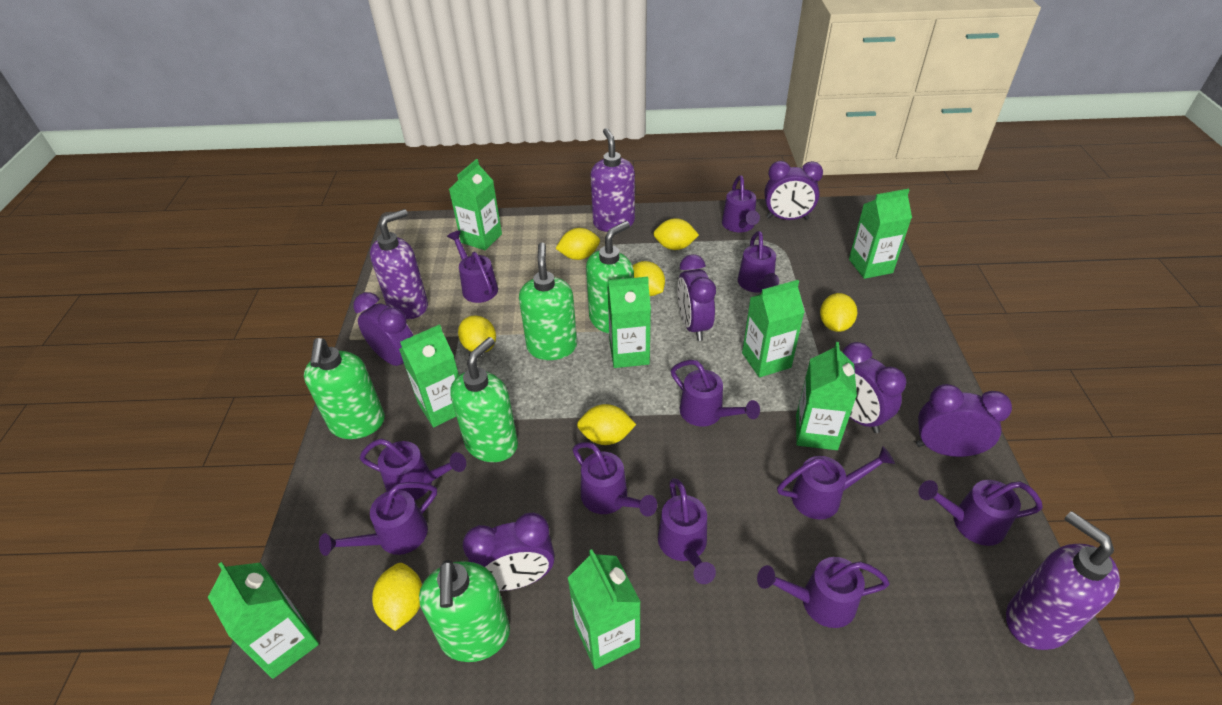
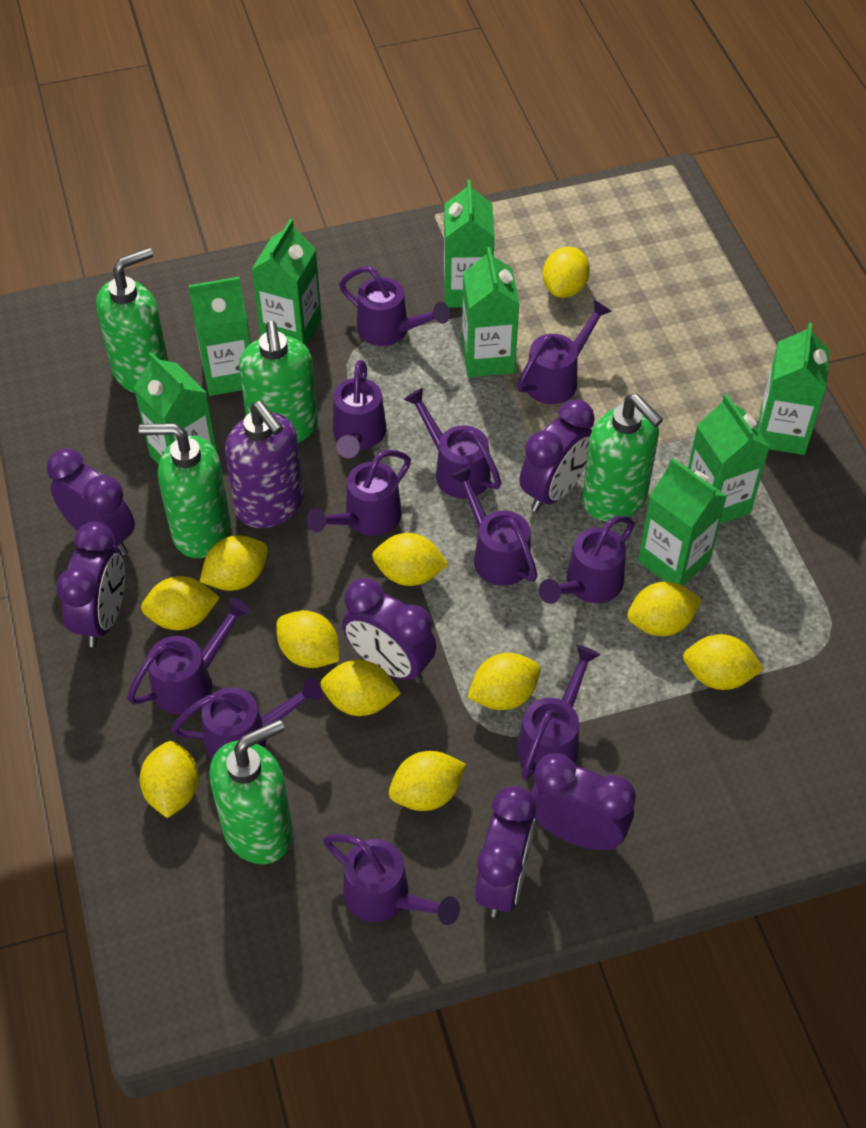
purple soap dispenser: 3 -> 1
yellow lemon: 7 -> 11

